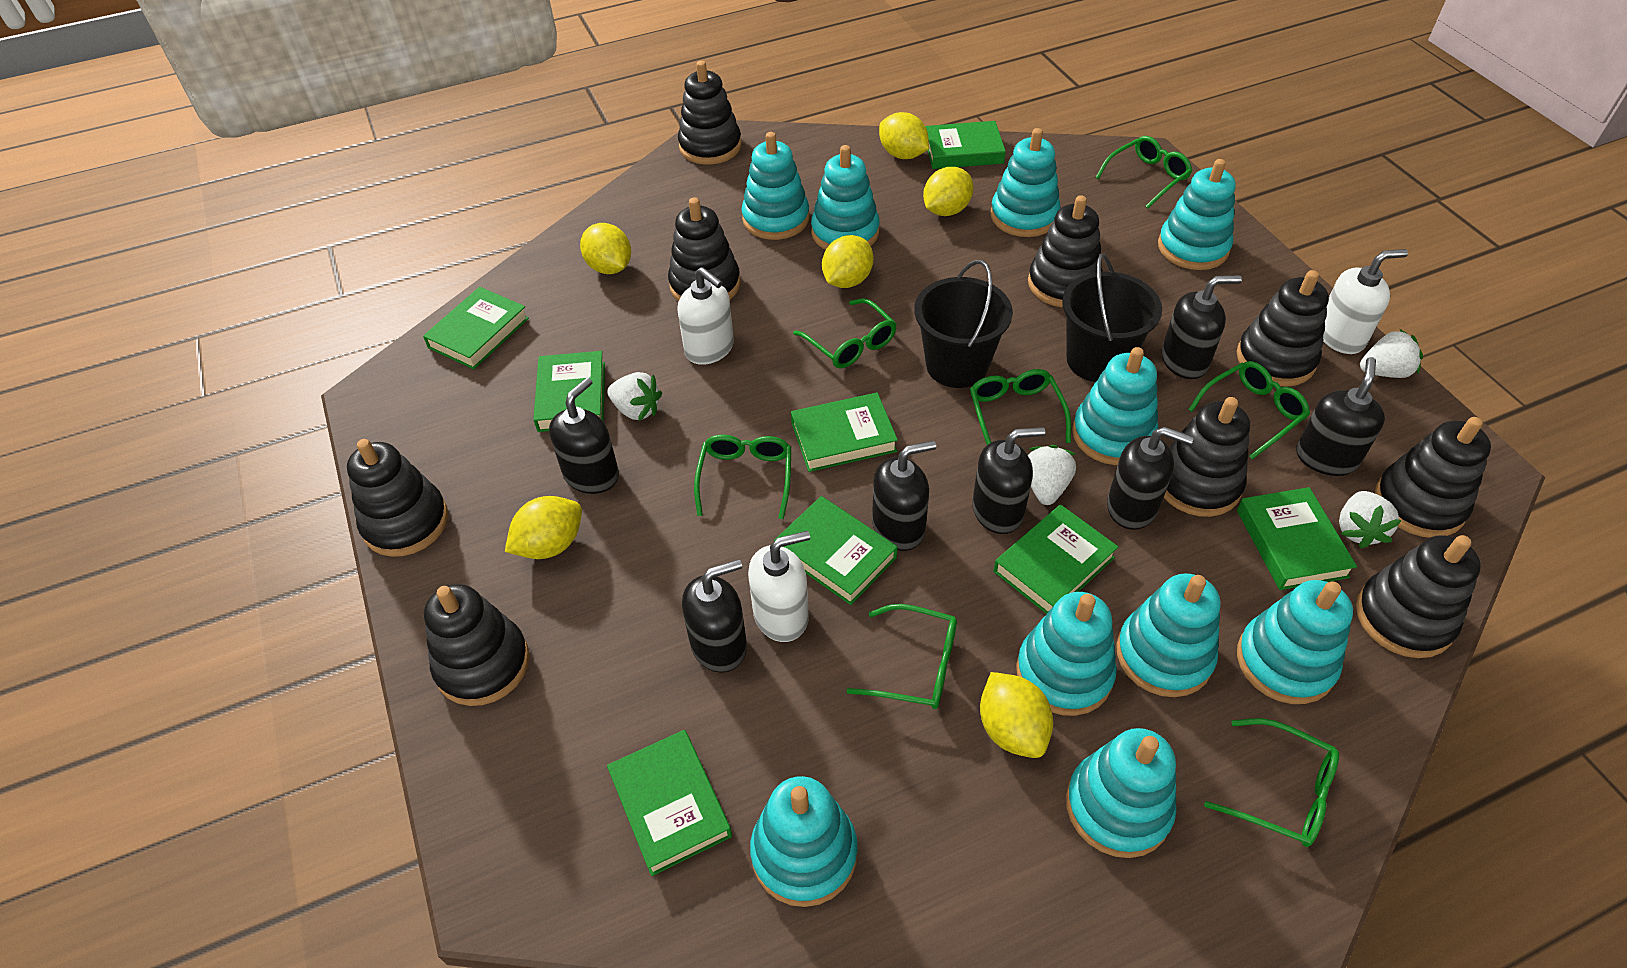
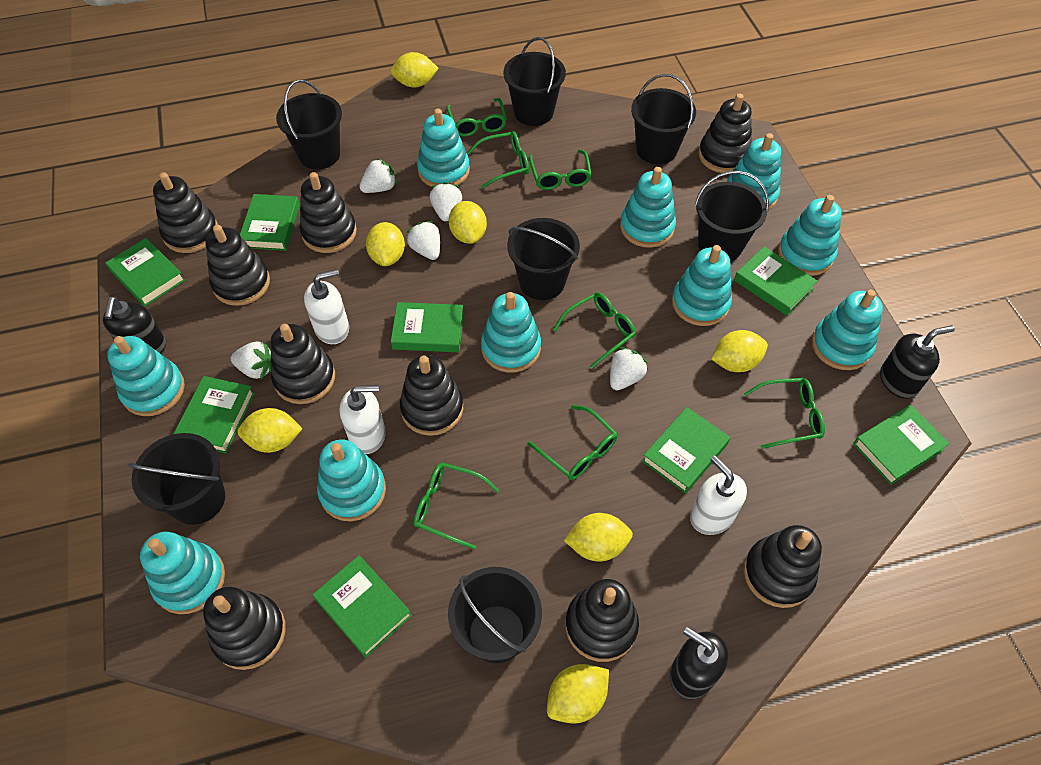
black bucket: 2 -> 7
black soap dispenser: 7 -> 3
white strawberry: 4 -> 5
yellow lemon: 6 -> 7

